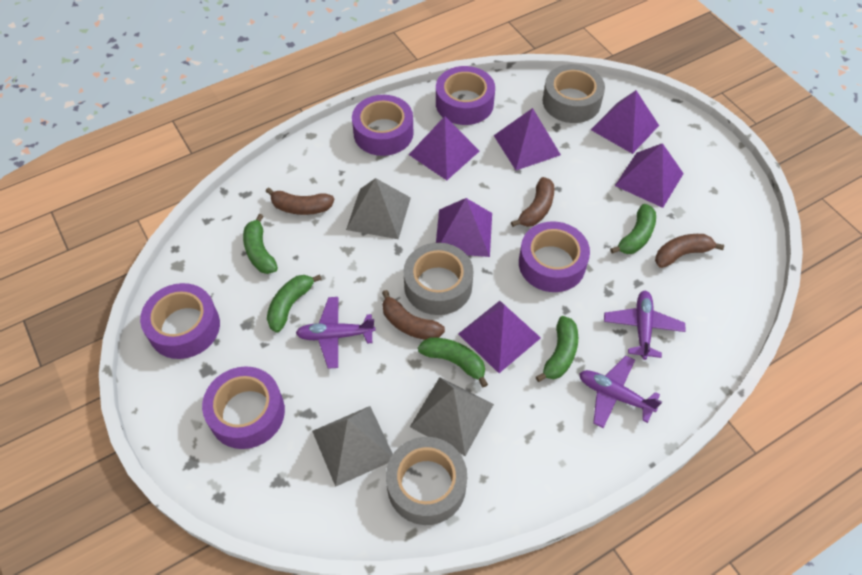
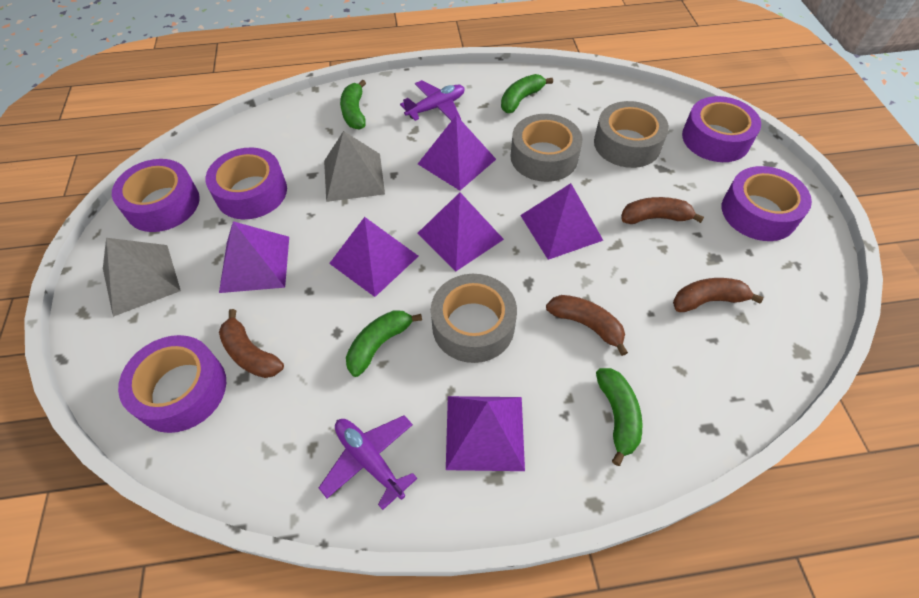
green banana: 5 -> 4
grey pyramid: 3 -> 2
purple plane: 3 -> 2

